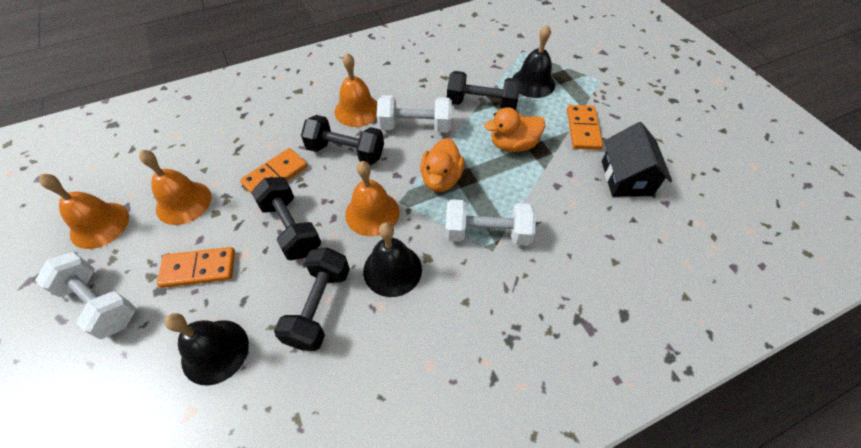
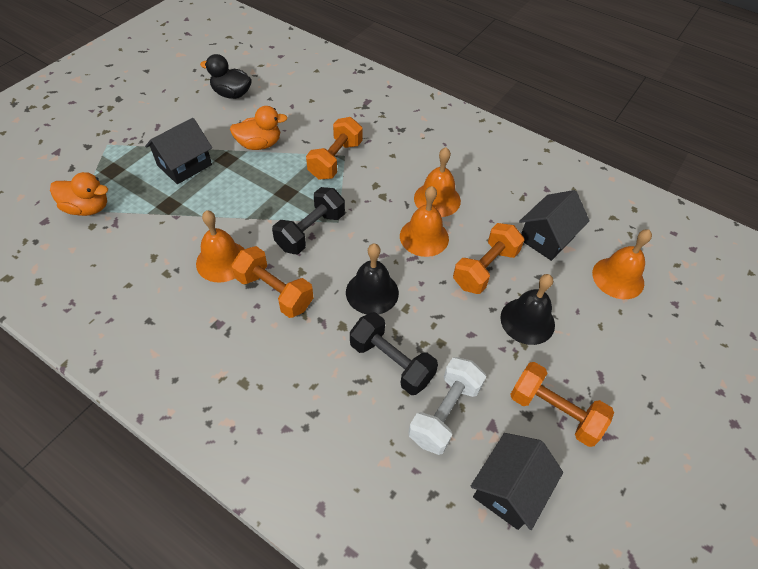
black bell: 3 -> 2
black duck: 0 -> 1
black dumbbell: 4 -> 2
black house: 1 -> 3
orange domino: 3 -> 0
orange dumbbell: 0 -> 4
white dumbbell: 3 -> 1

